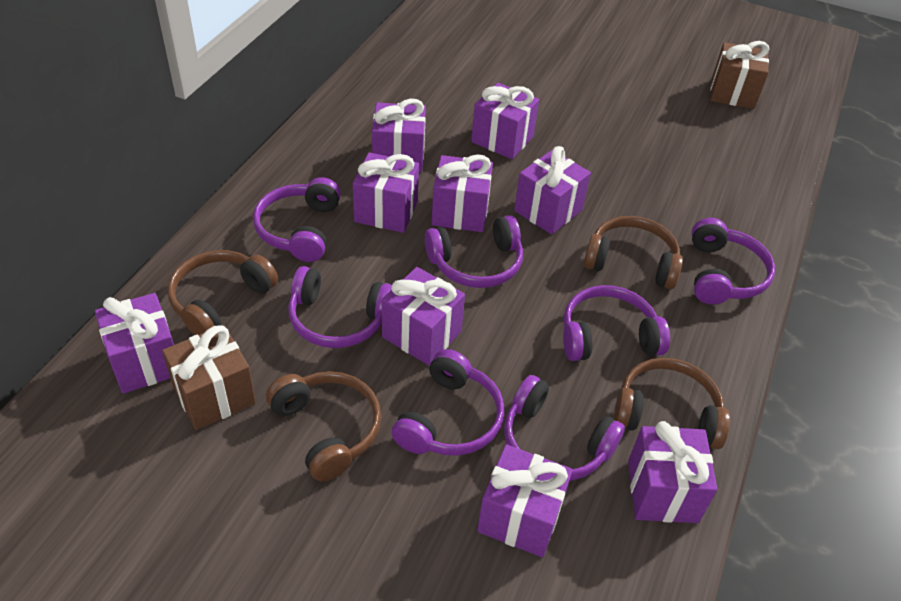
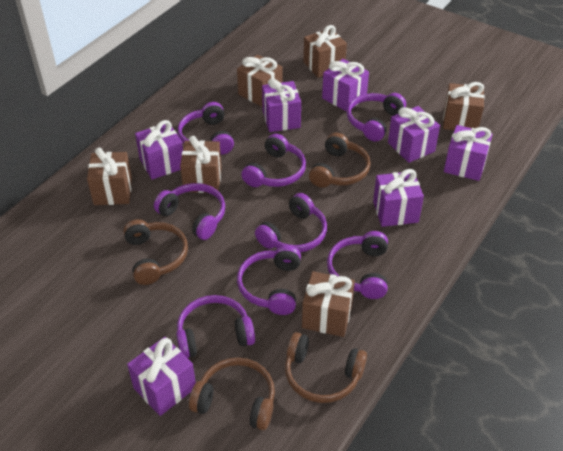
brown gift: 2 -> 6
purple gift: 9 -> 7
purple headphones: 7 -> 8

